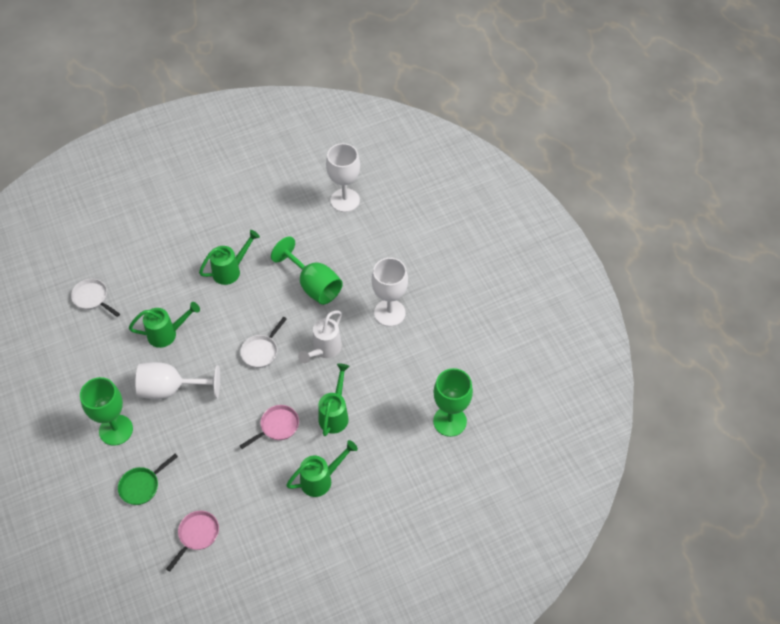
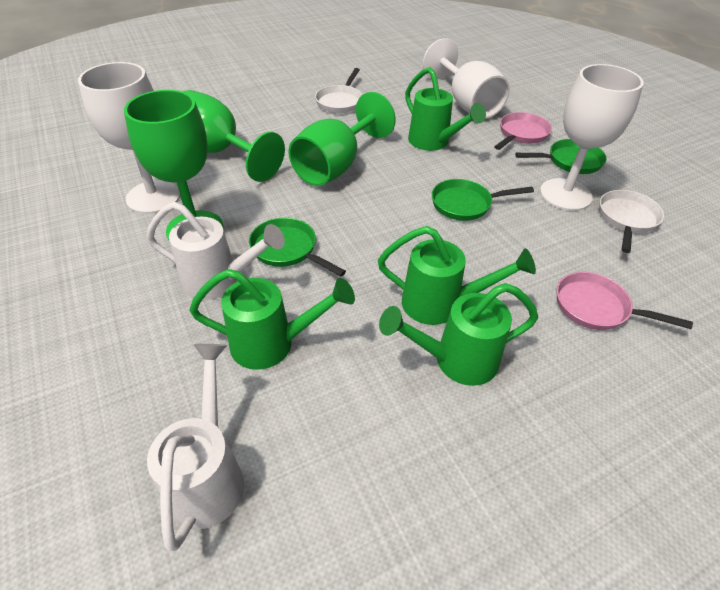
green pan: 1 -> 3
white watering can: 1 -> 2

